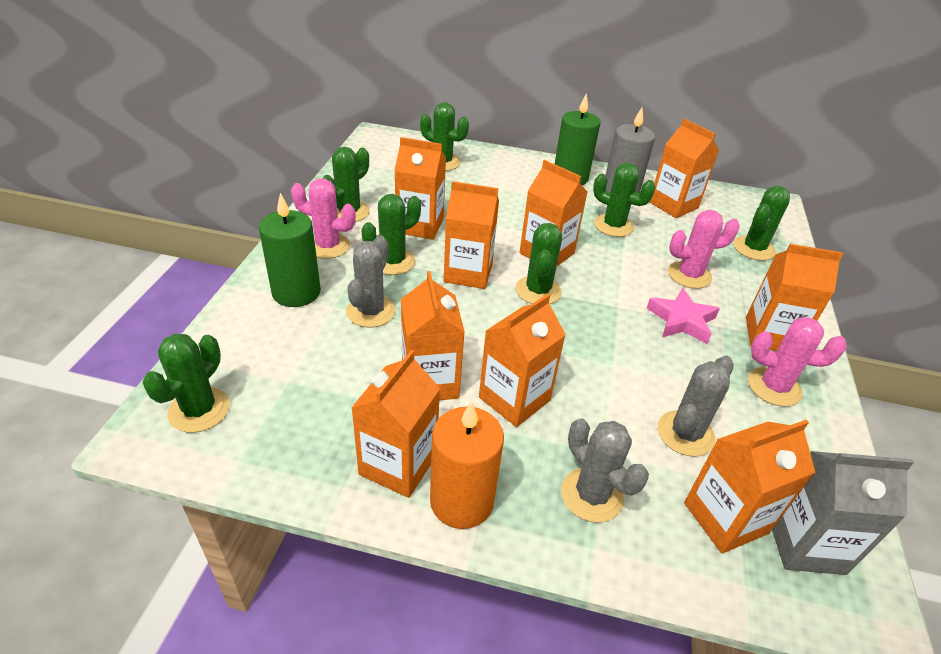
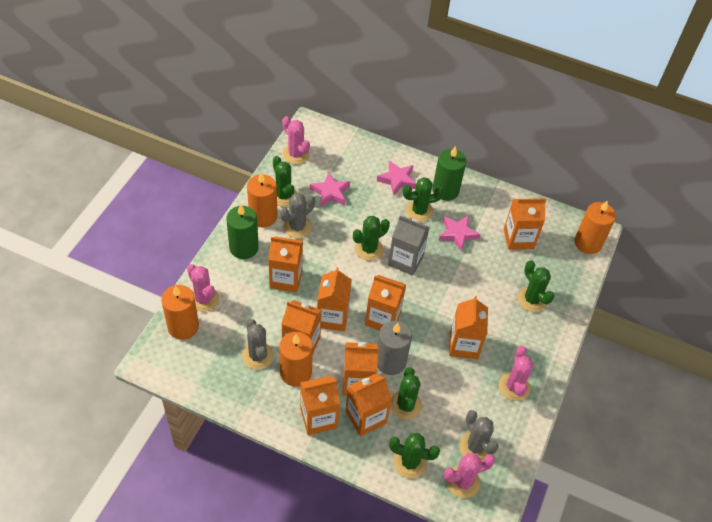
green cactus: 7 -> 6
orange candle: 1 -> 4
pink cactus: 3 -> 4
pink star: 1 -> 3

